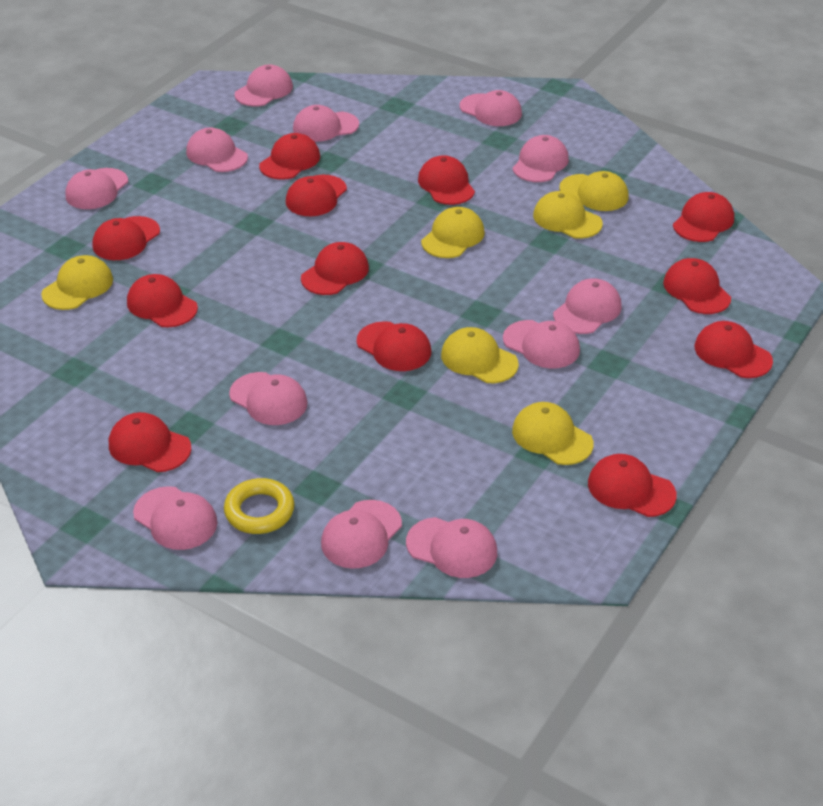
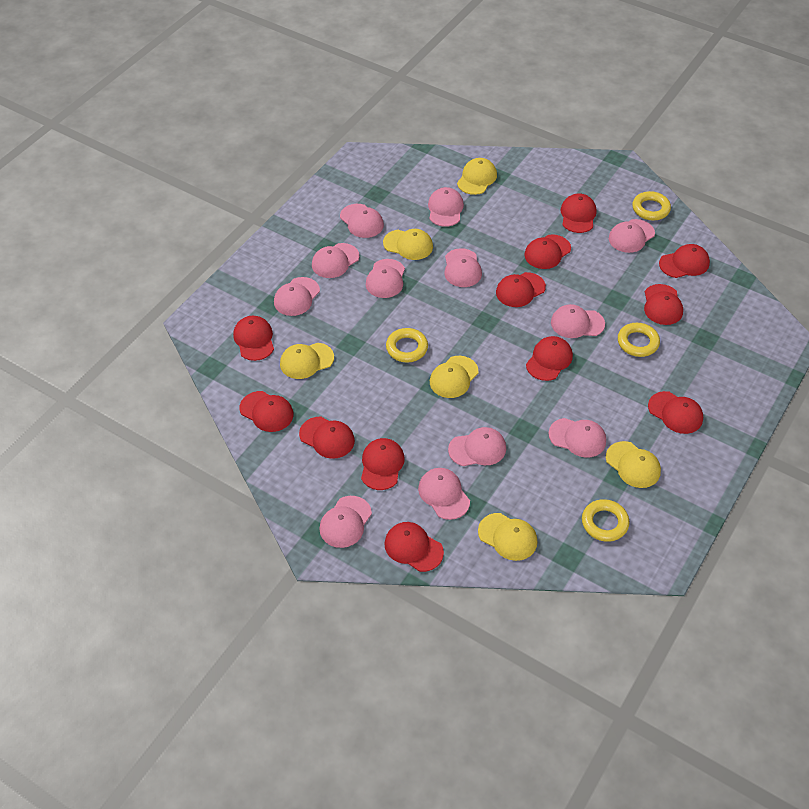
yellow ring: 1 -> 4

